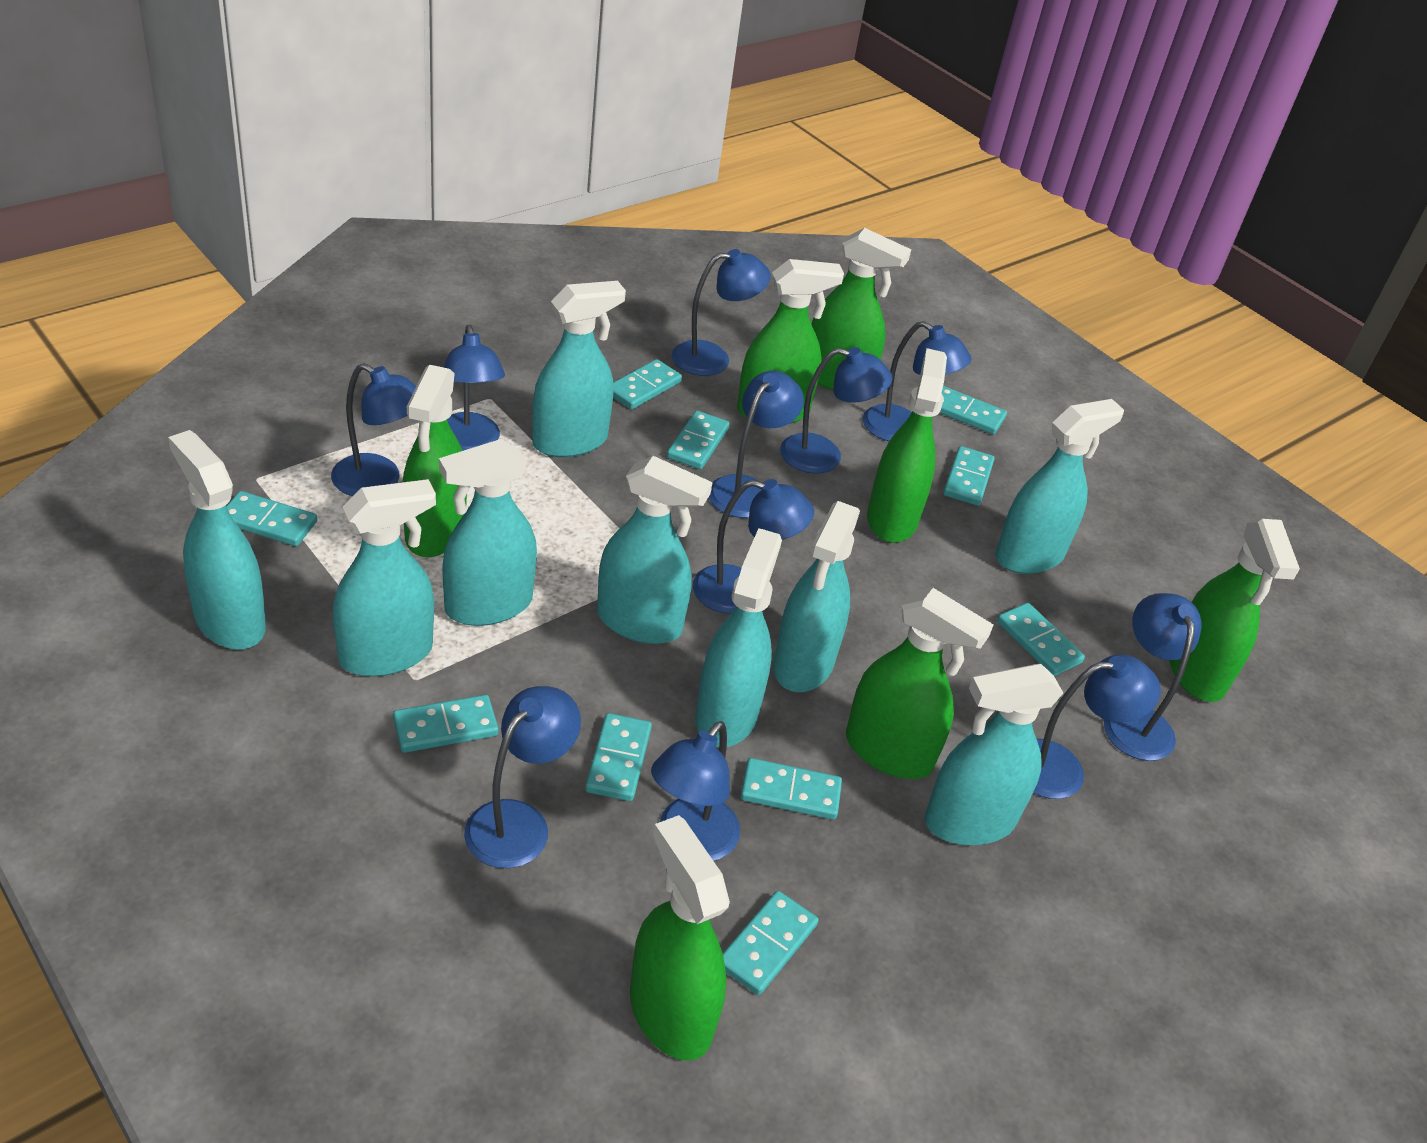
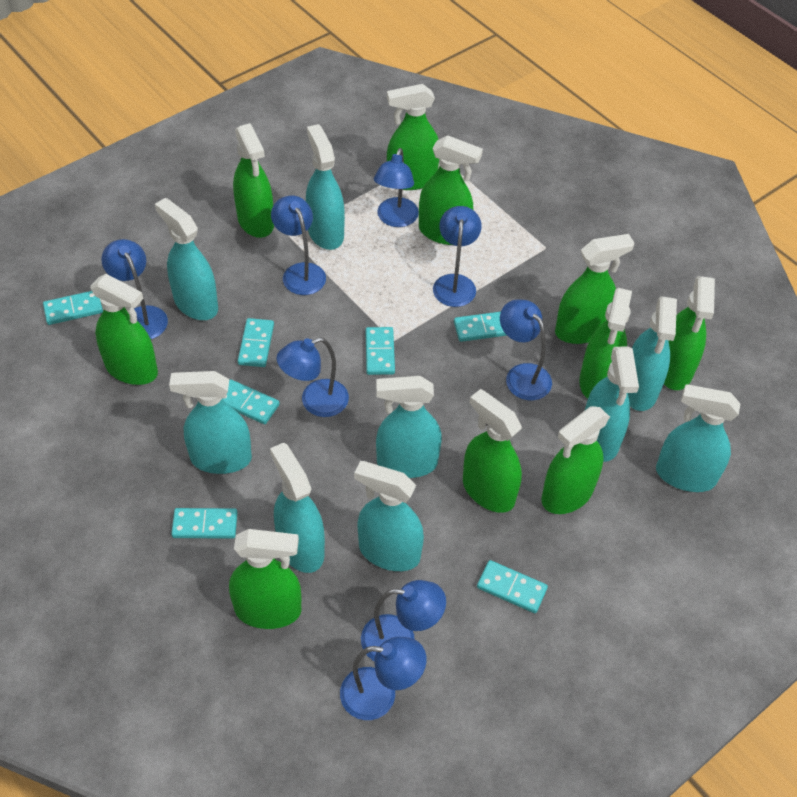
blue lamp: 11 -> 8
green spray bottle: 7 -> 10
turquoise domino: 10 -> 7

